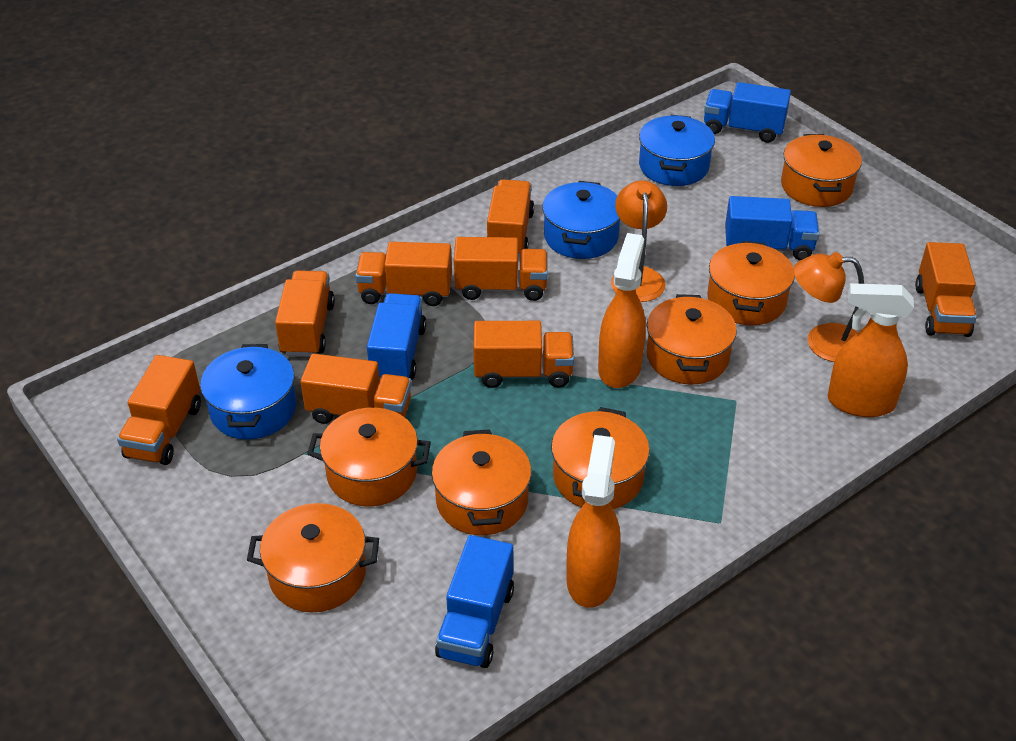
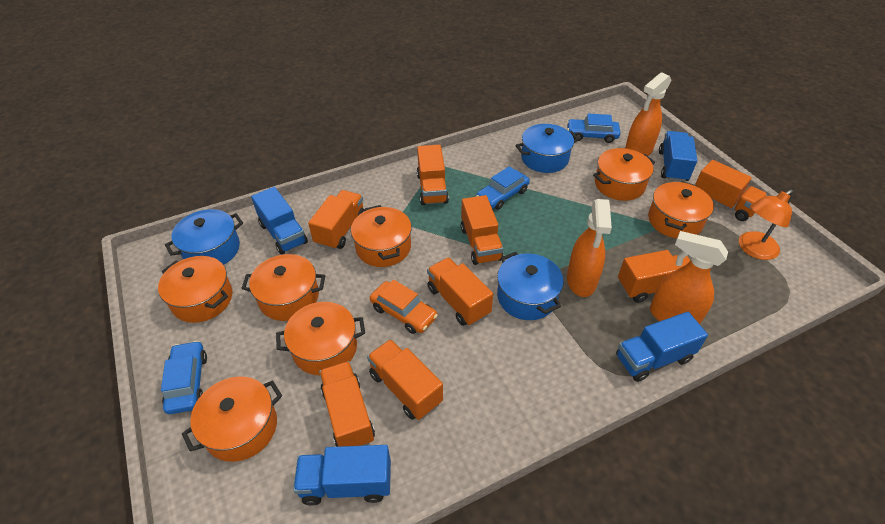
blue car: 0 -> 3
orange car: 0 -> 1
orange lamp: 2 -> 1

